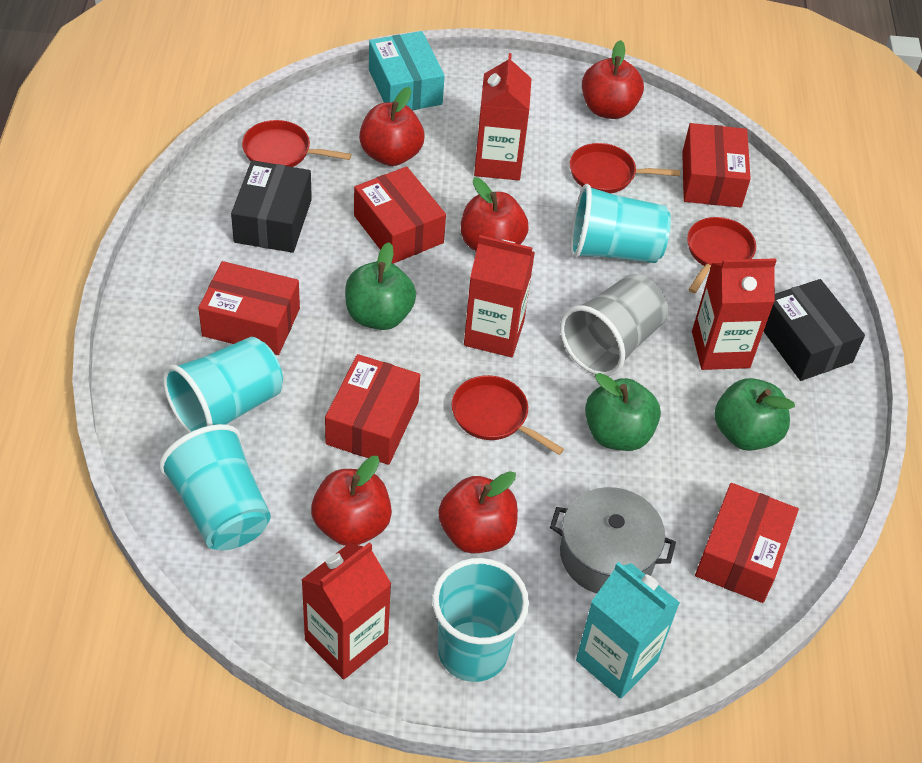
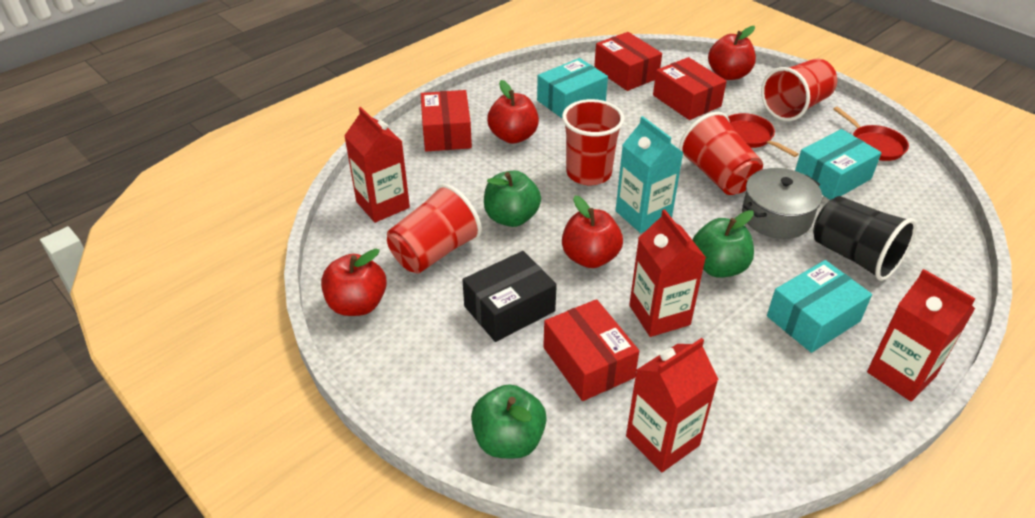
black box: 2 -> 1
black cup: 0 -> 1
grey cup: 1 -> 0
red apple: 5 -> 4
red box: 5 -> 4
red cup: 0 -> 4
red pan: 4 -> 2
turquoise box: 1 -> 3
turquoise cup: 4 -> 0

